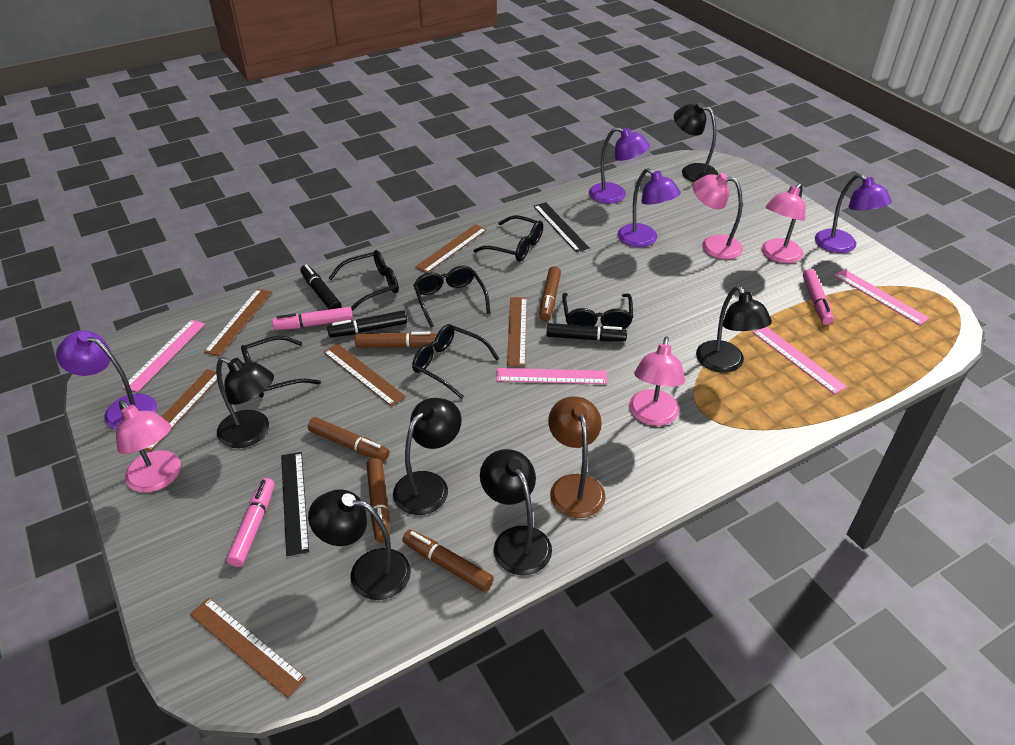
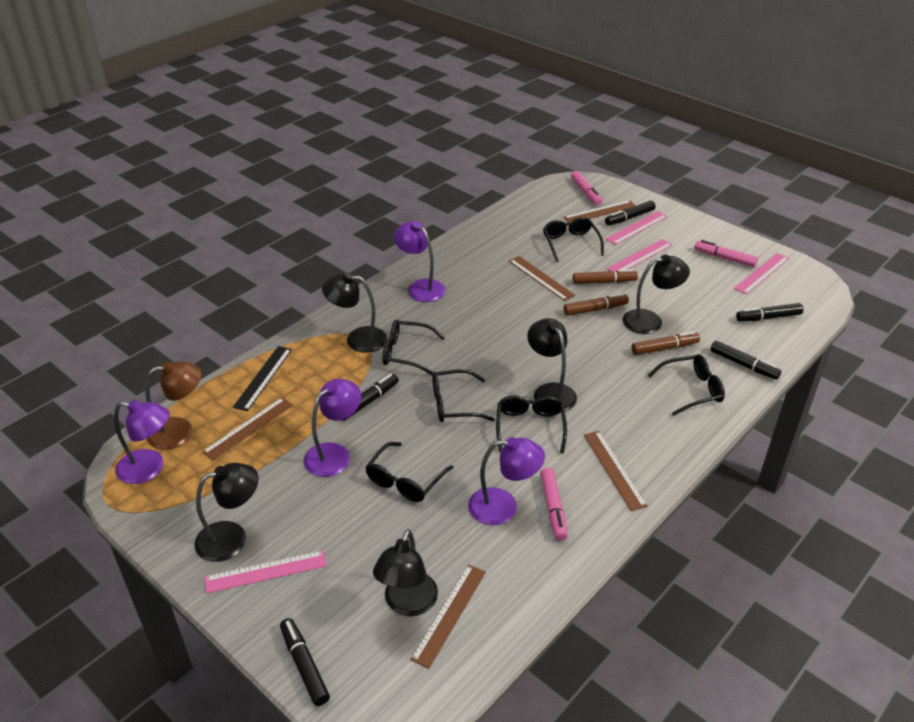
black lamp: 6 -> 5
black marker: 3 -> 5
black ruler: 2 -> 1
brown marker: 5 -> 3
brown ruler: 6 -> 5
pink lamp: 4 -> 0

